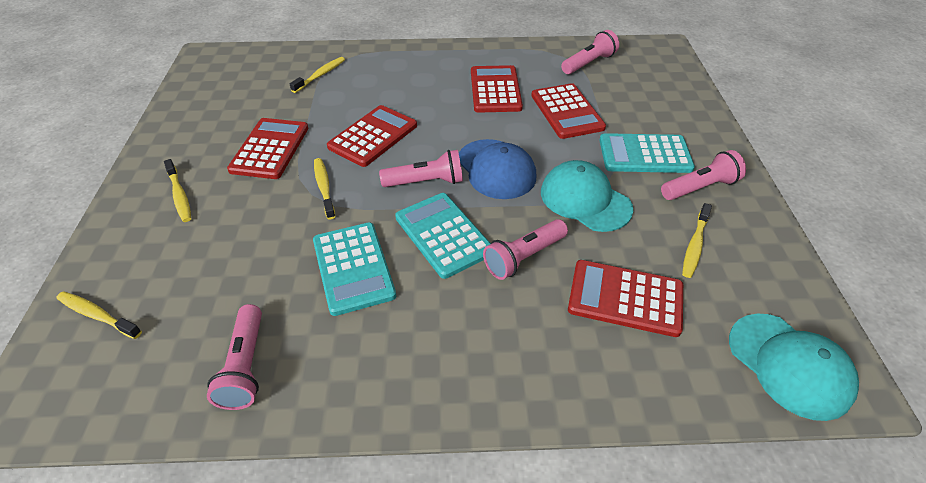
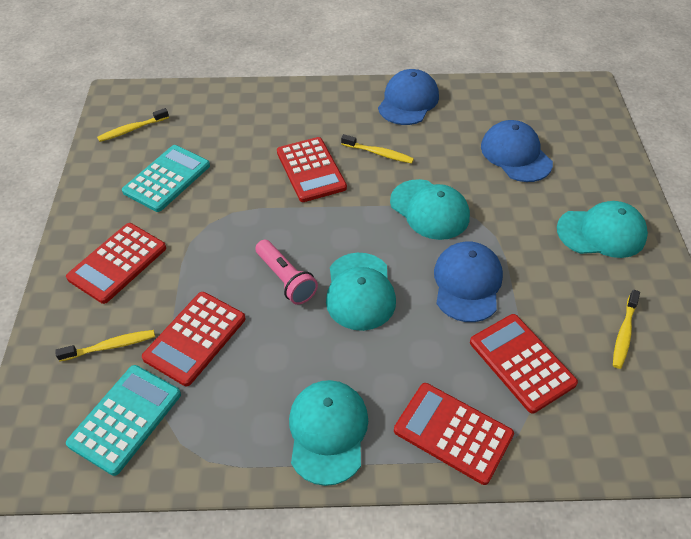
blue cap: 1 -> 3
pink flashlight: 5 -> 1
turquoise calculator: 3 -> 2
turquoise cap: 2 -> 4
yellow toothbrush: 5 -> 4

